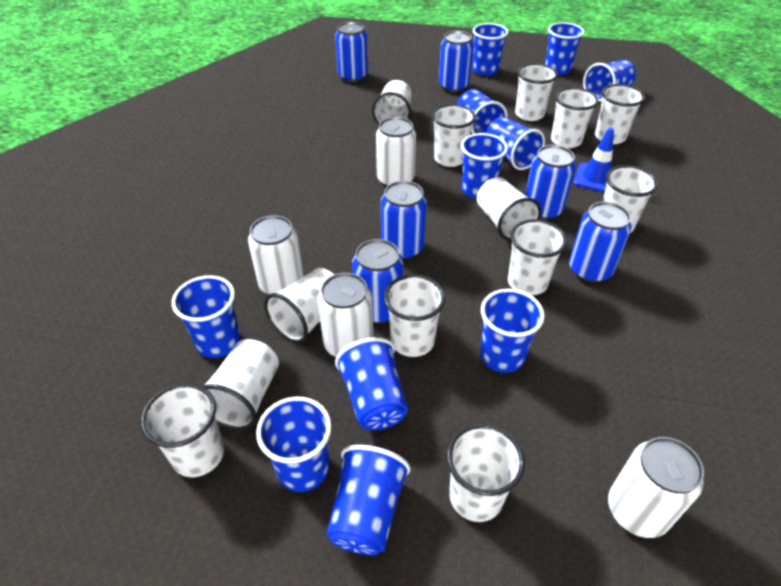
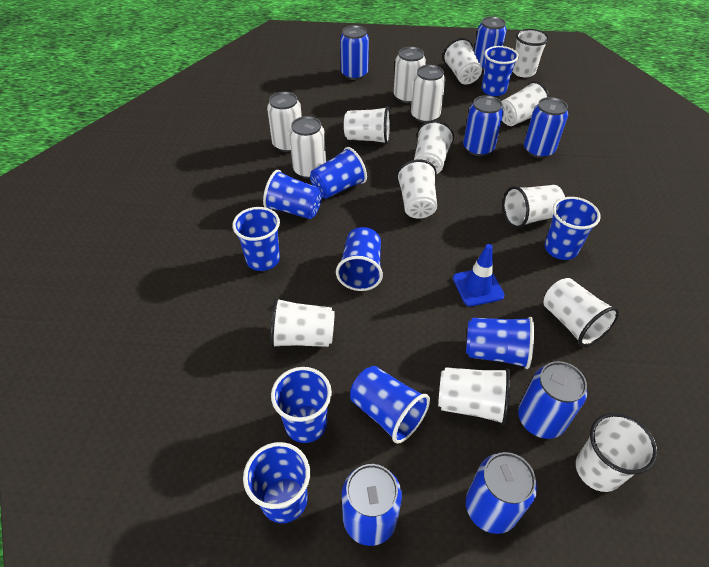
blue can: 6 -> 7
blue cup: 11 -> 10
white cup: 13 -> 11

